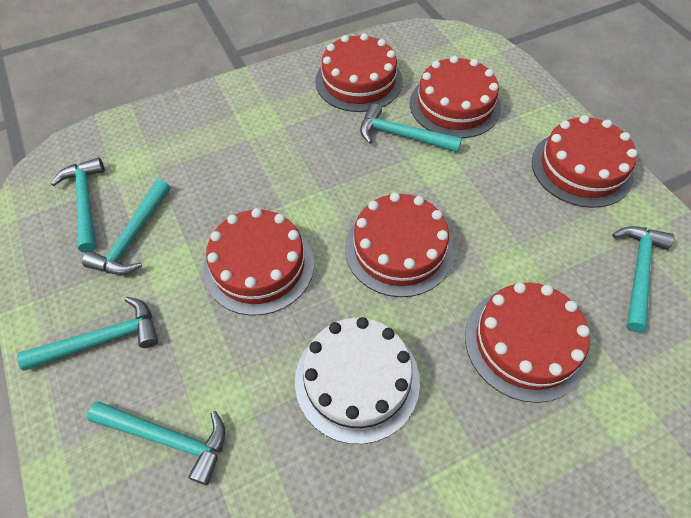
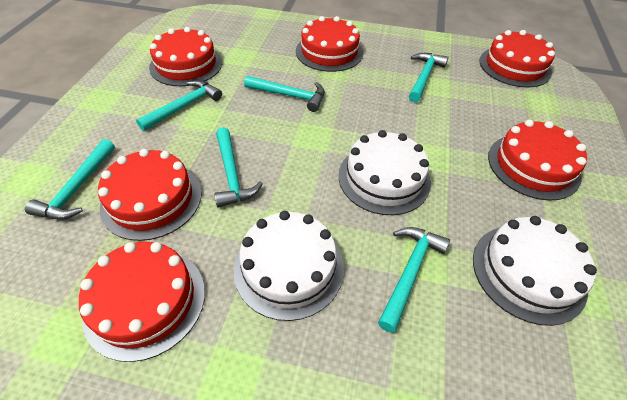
white cake: 1 -> 3

